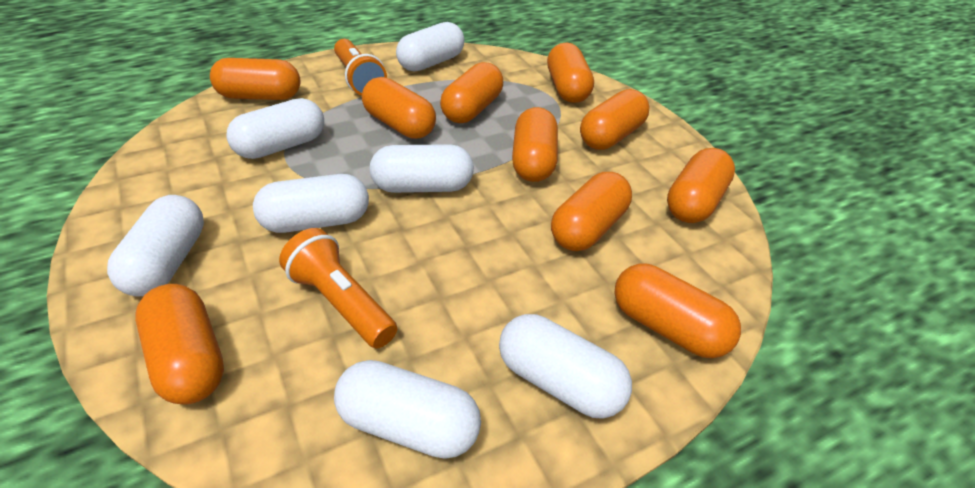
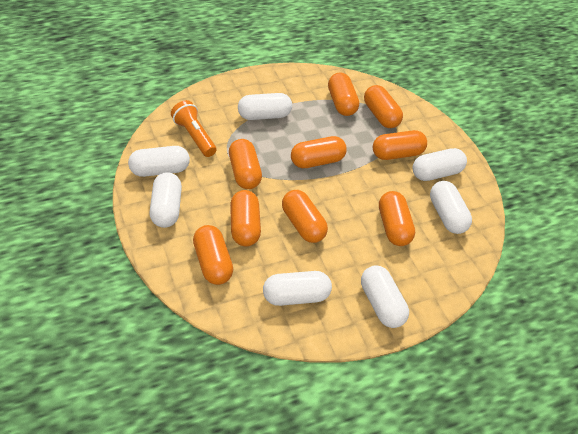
orange capsule: 10 -> 9
orange flashlight: 2 -> 1

